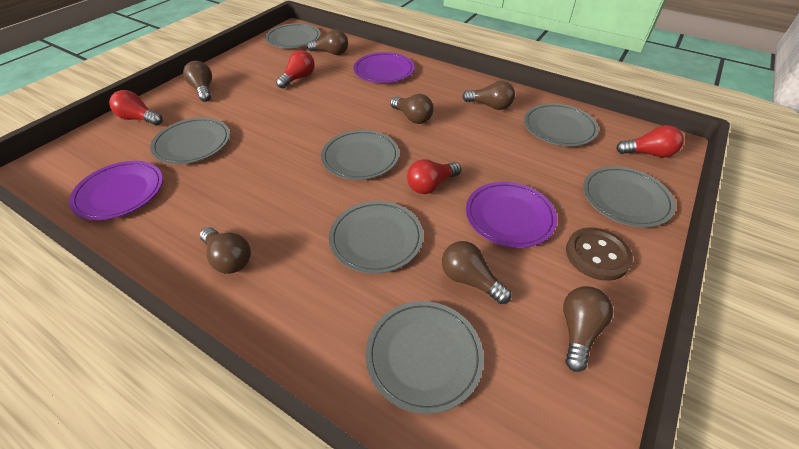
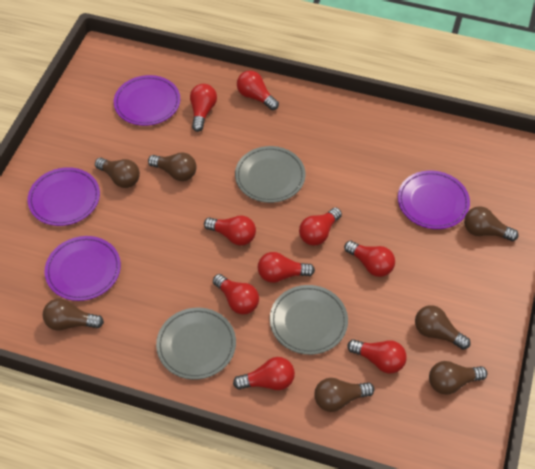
brown button: 1 -> 0
grey plate: 7 -> 3
purple plate: 3 -> 4
red light bulb: 4 -> 9

